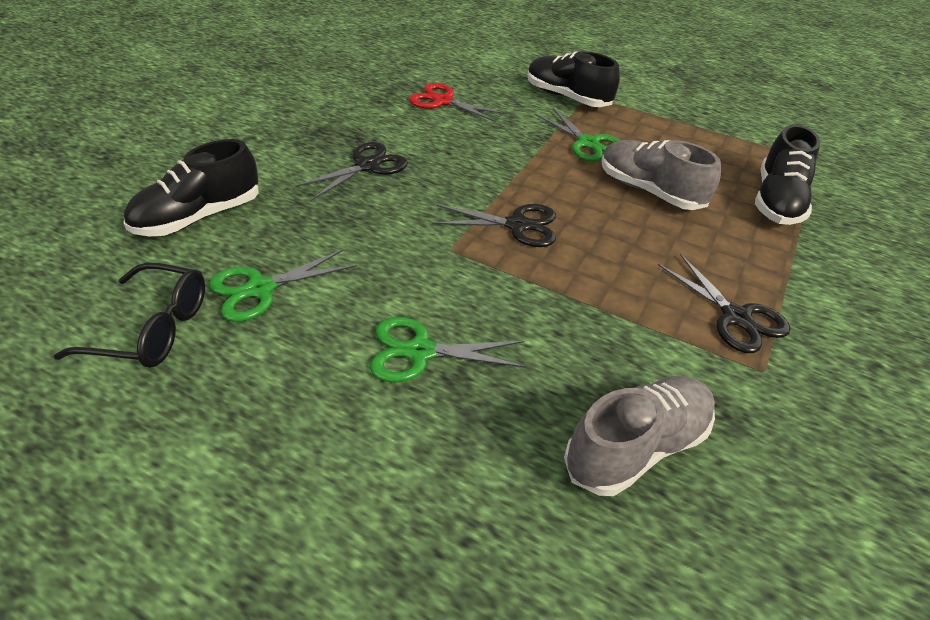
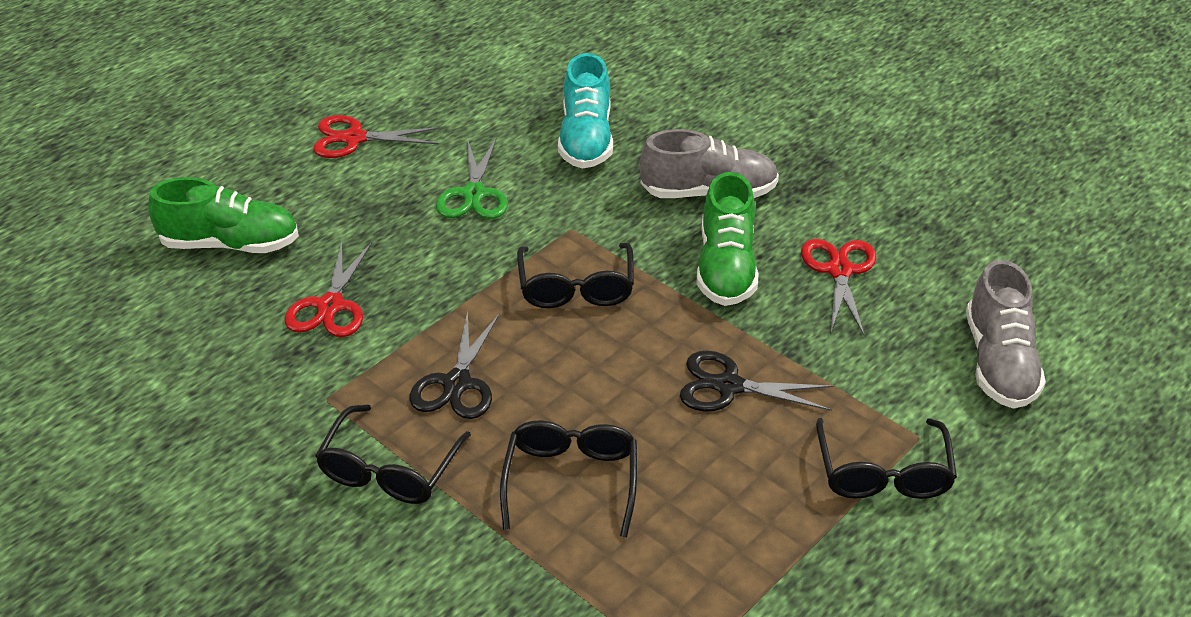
black glasses: 1 -> 4
black scissors: 3 -> 2
black shoe: 3 -> 0
green scissors: 3 -> 1
green shoe: 0 -> 2
red scissors: 1 -> 3
turquoise shoe: 0 -> 1

